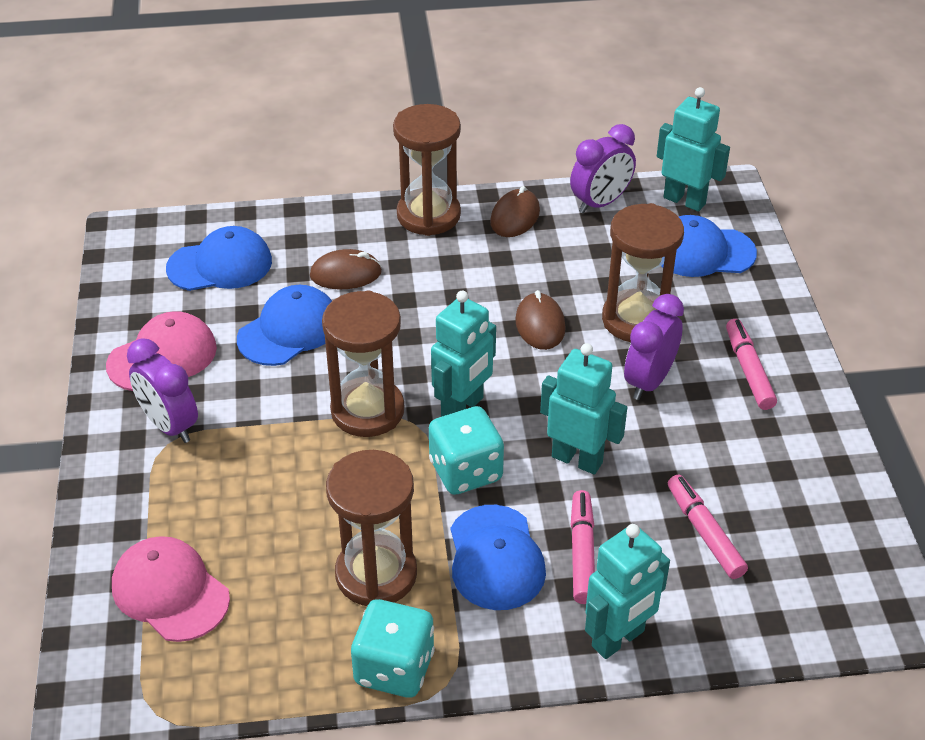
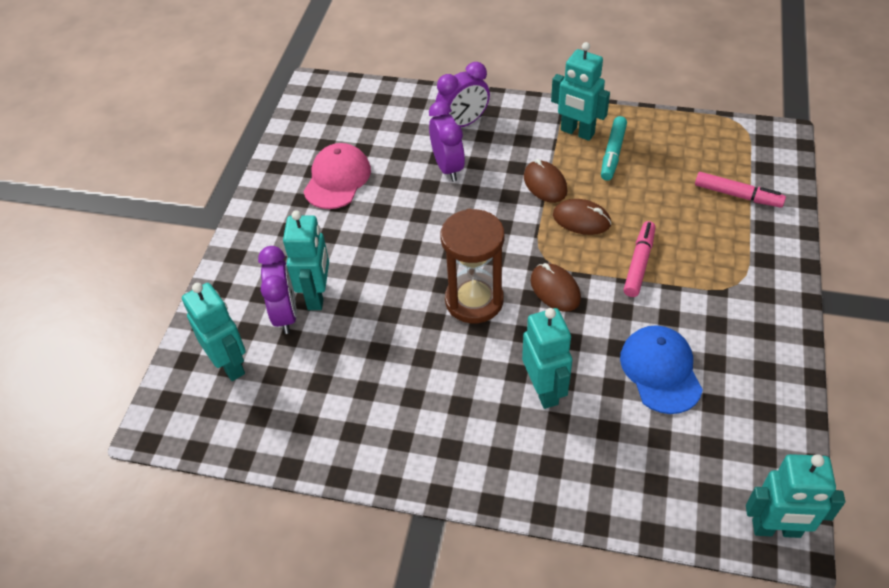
blue cap: 4 -> 1
brown hourglass: 4 -> 1
pink cap: 2 -> 1
pink marker: 3 -> 2
turquoise dice: 2 -> 0
turquoise marker: 0 -> 1
turquoise robot: 4 -> 5

